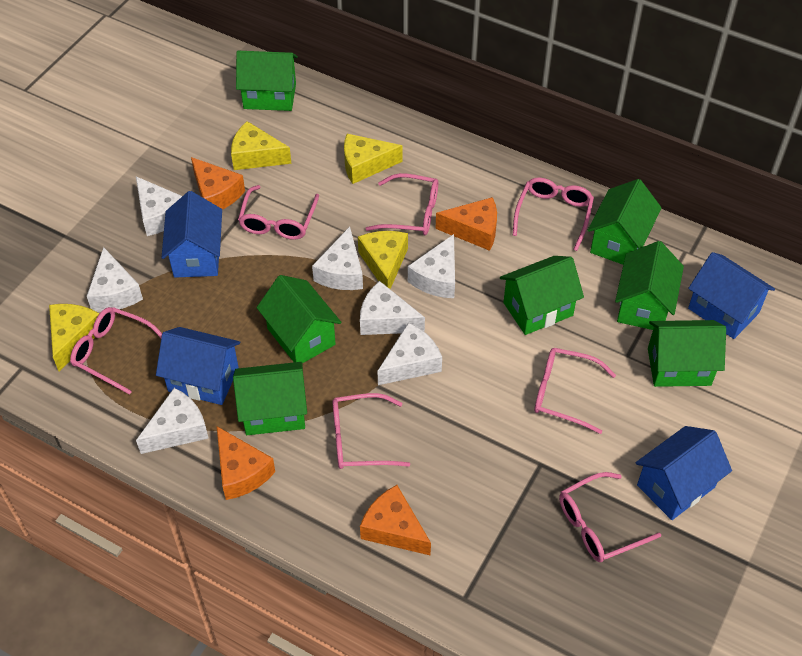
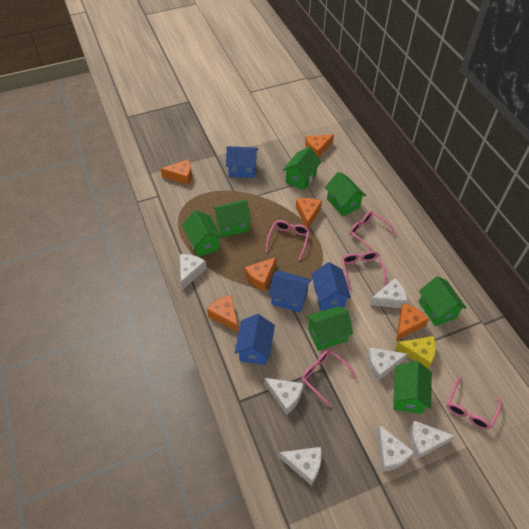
orange cheese: 4 -> 6
pink glasses: 7 -> 5
yellow cheese: 4 -> 1

